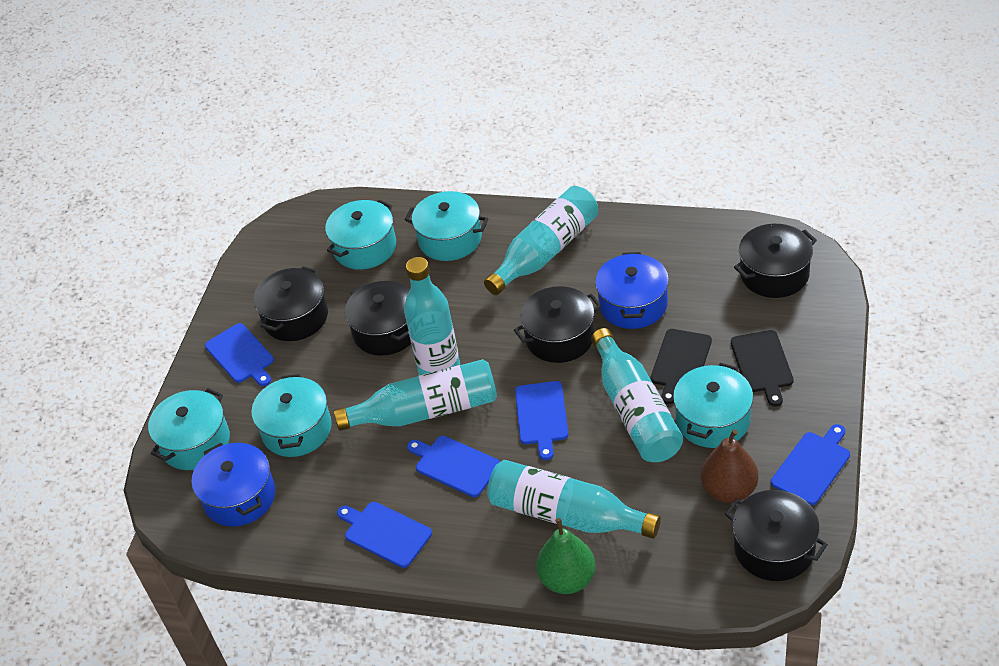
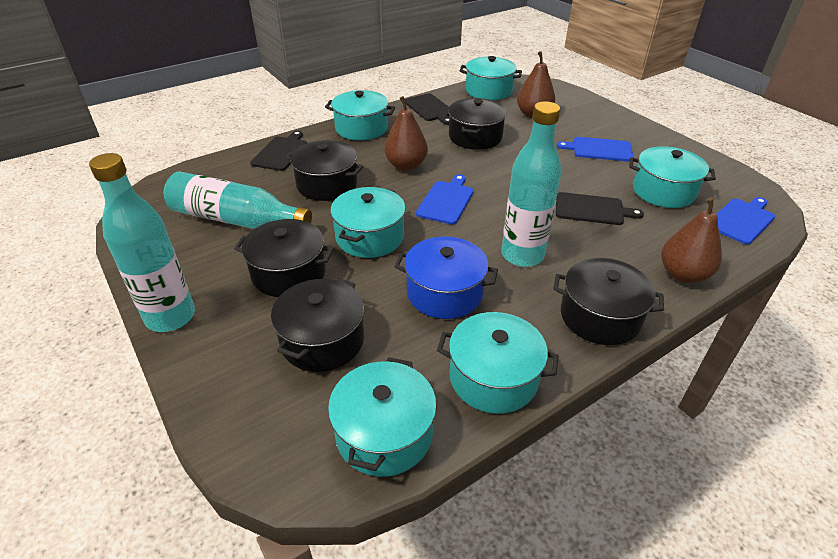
black cutting board: 2 -> 3
blue cutting board: 5 -> 3
blue pot: 2 -> 1
brown pear: 1 -> 3
green pear: 1 -> 0
turquoise bottle: 5 -> 3
turquoise pot: 5 -> 6

